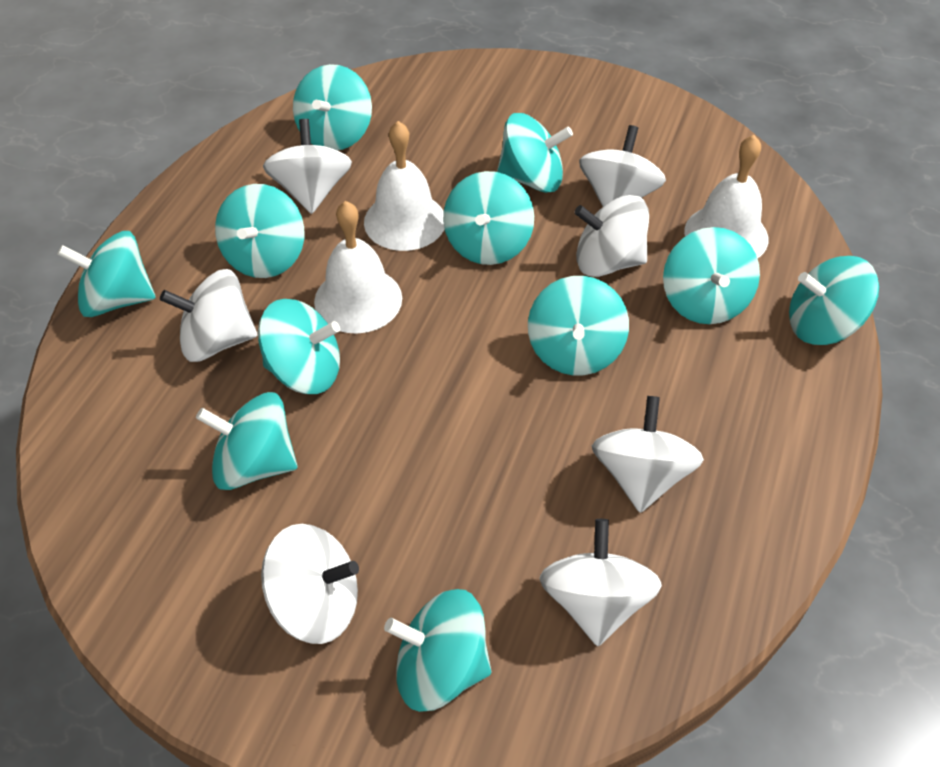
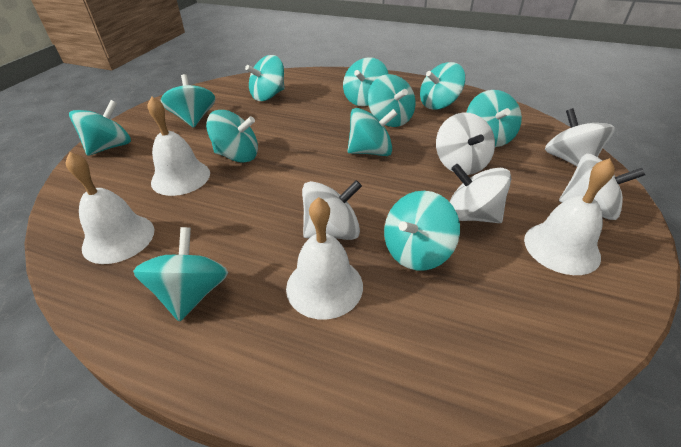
white bell: 3 -> 4
white spinning top: 7 -> 5

